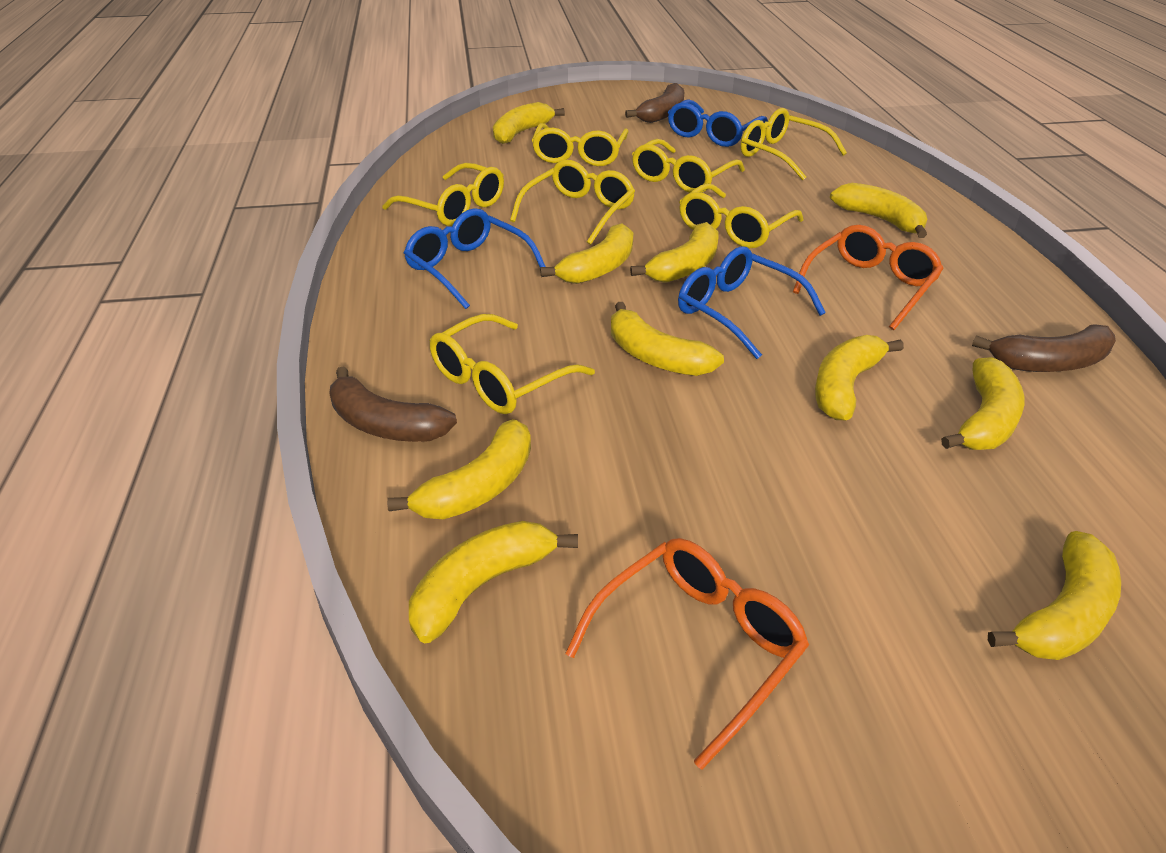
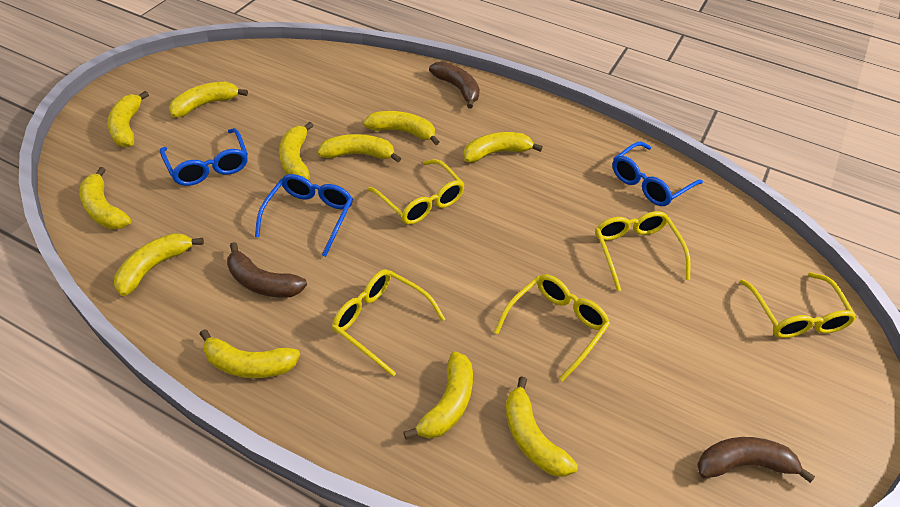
orange glasses: 2 -> 0
yellow banana: 10 -> 11
yellow glasses: 7 -> 5

